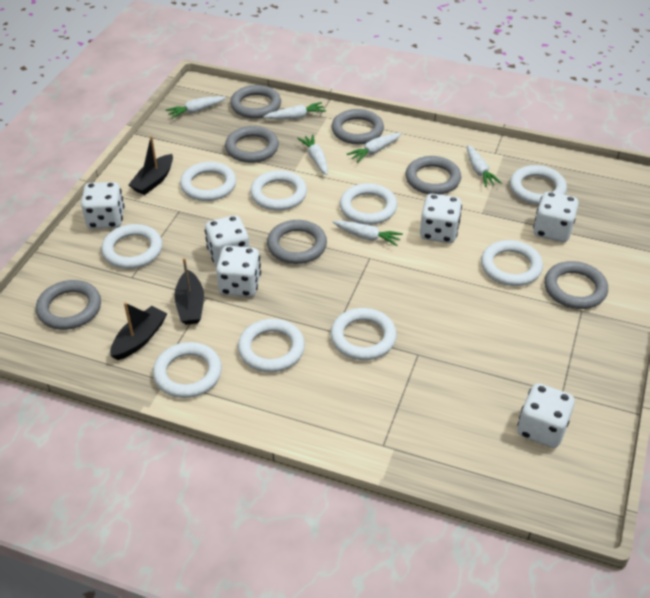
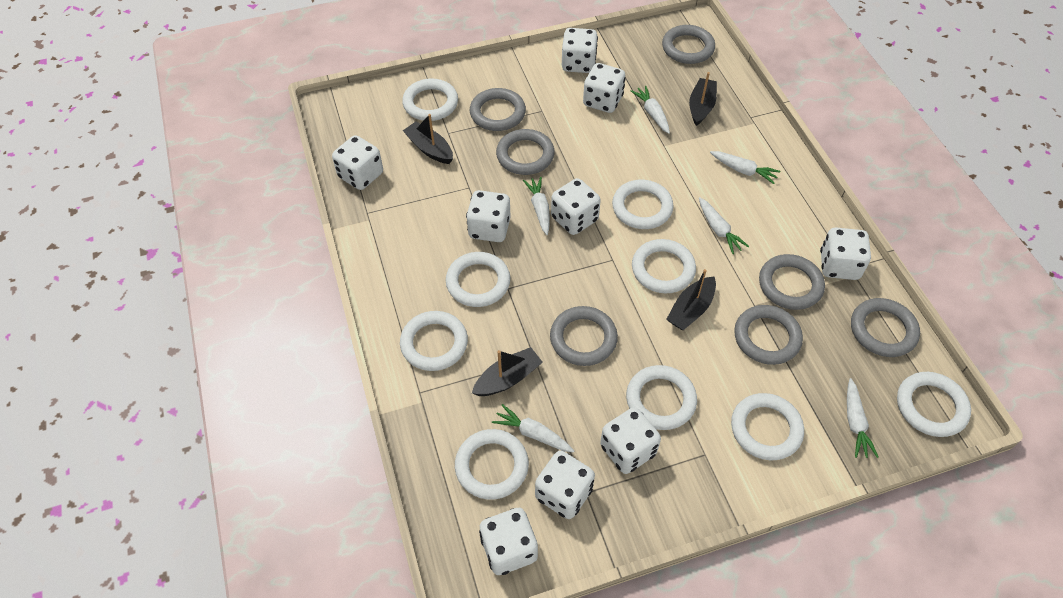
black boat: 3 -> 4
white dice: 6 -> 9

